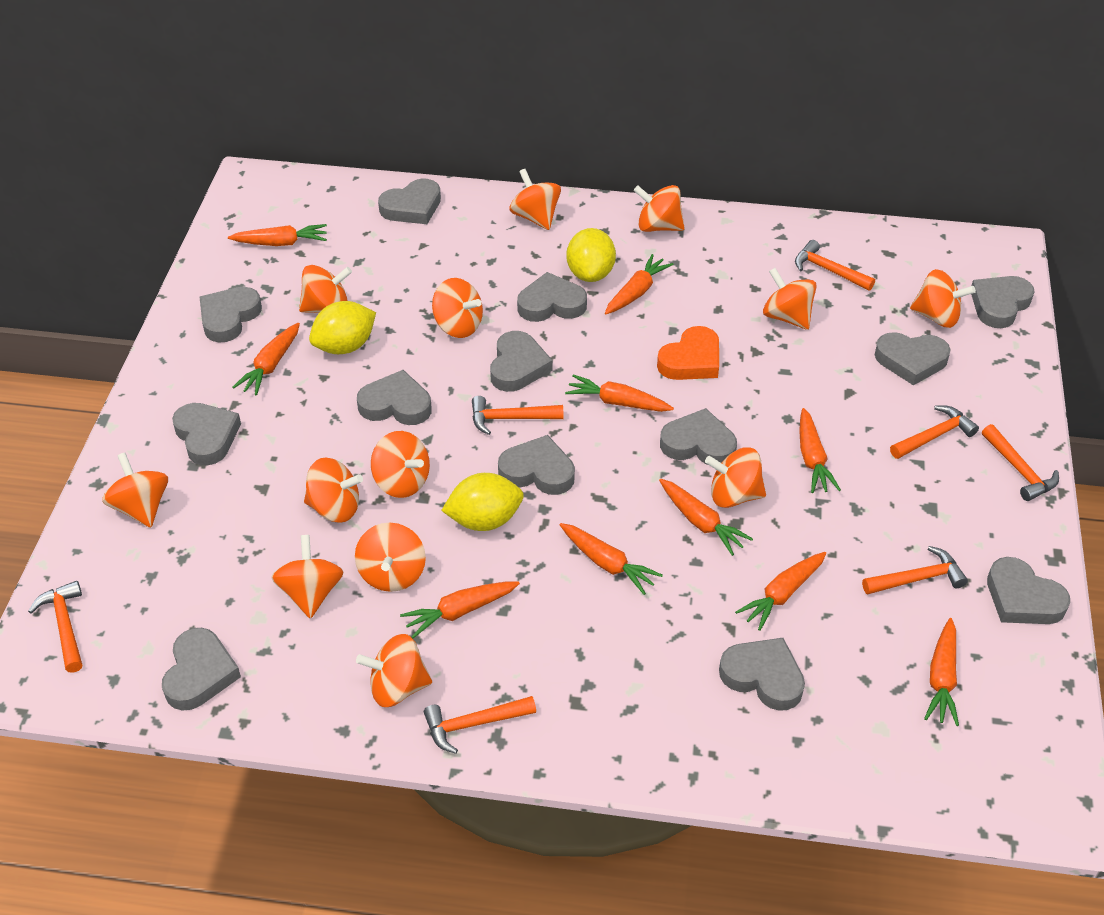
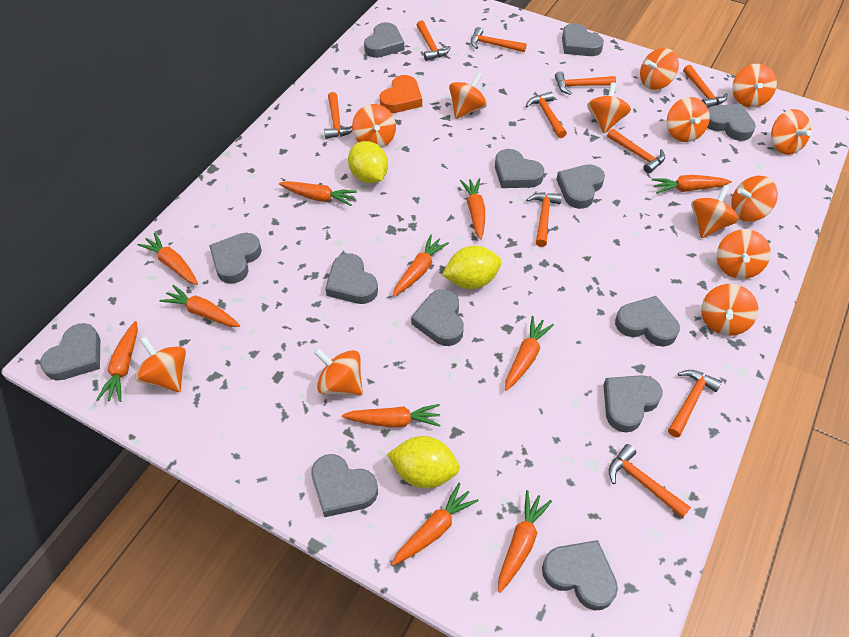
orange carrot: 10 -> 11
orange hammer: 7 -> 10

